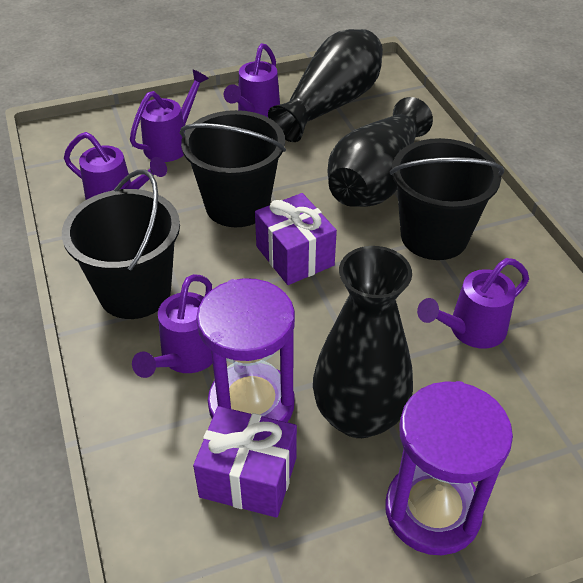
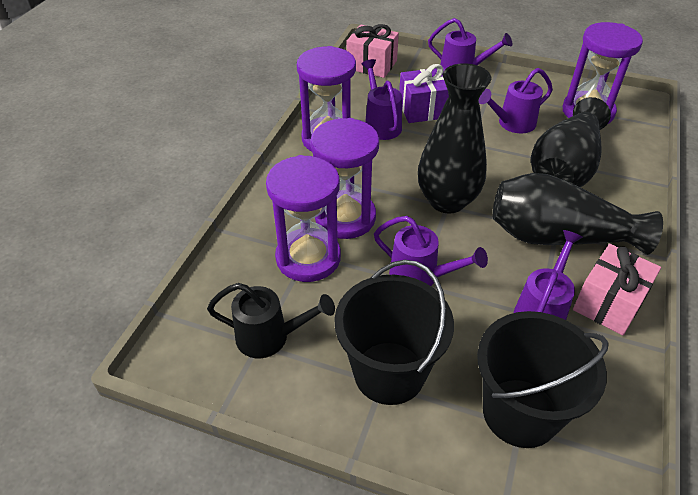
black bucket: 3 -> 2
black watering can: 0 -> 1
pink gift: 0 -> 2
purple gift: 2 -> 1
purple hourglass: 2 -> 4

